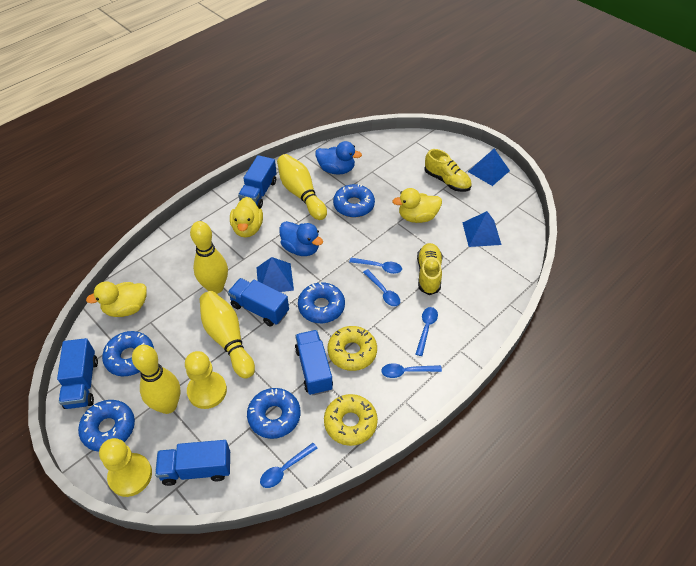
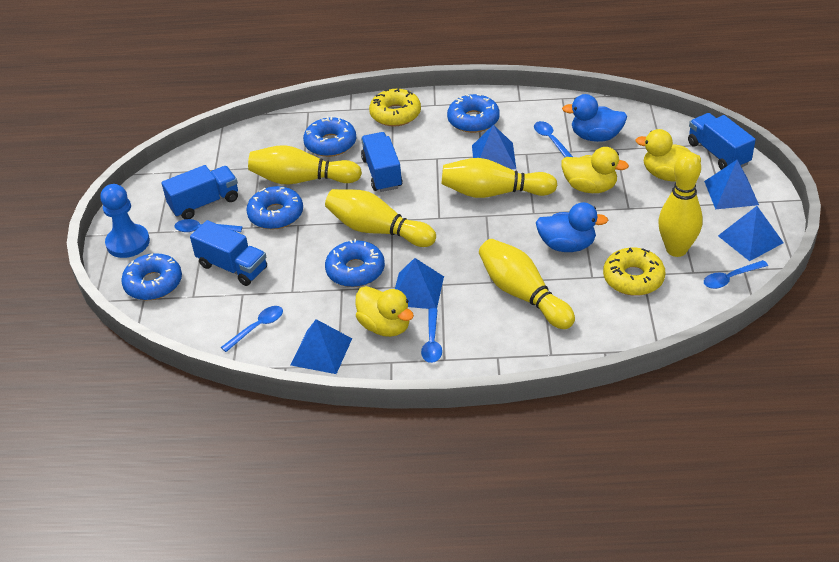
blue pawn: 0 -> 1
blue pyramid: 3 -> 5
blue truck: 5 -> 4
yellow bowling pin: 4 -> 5
yellow pawn: 2 -> 0
yellow shoe: 2 -> 0

